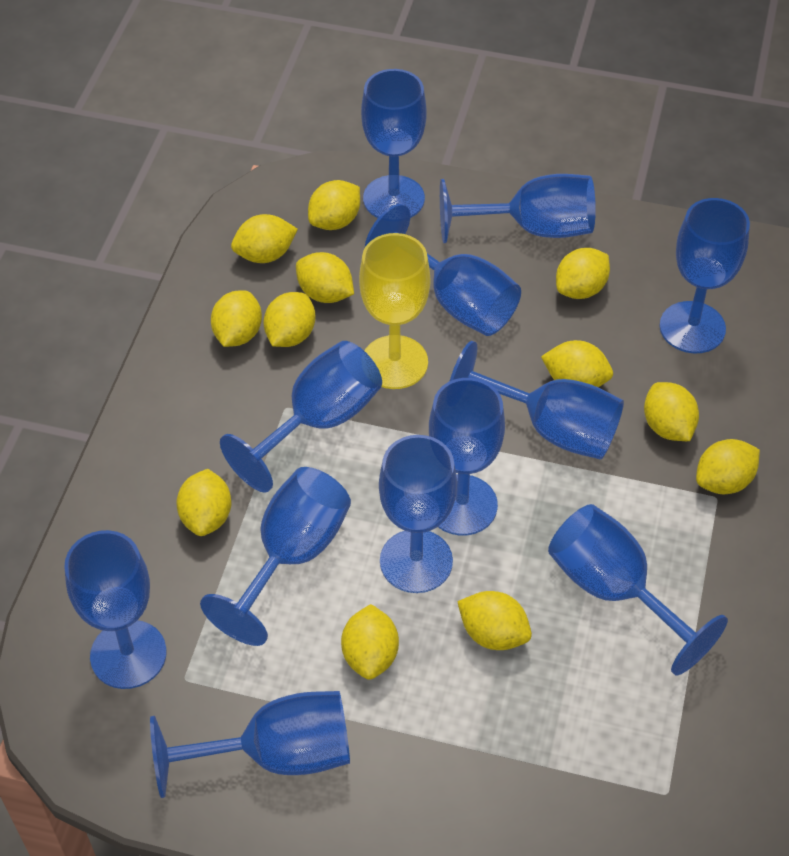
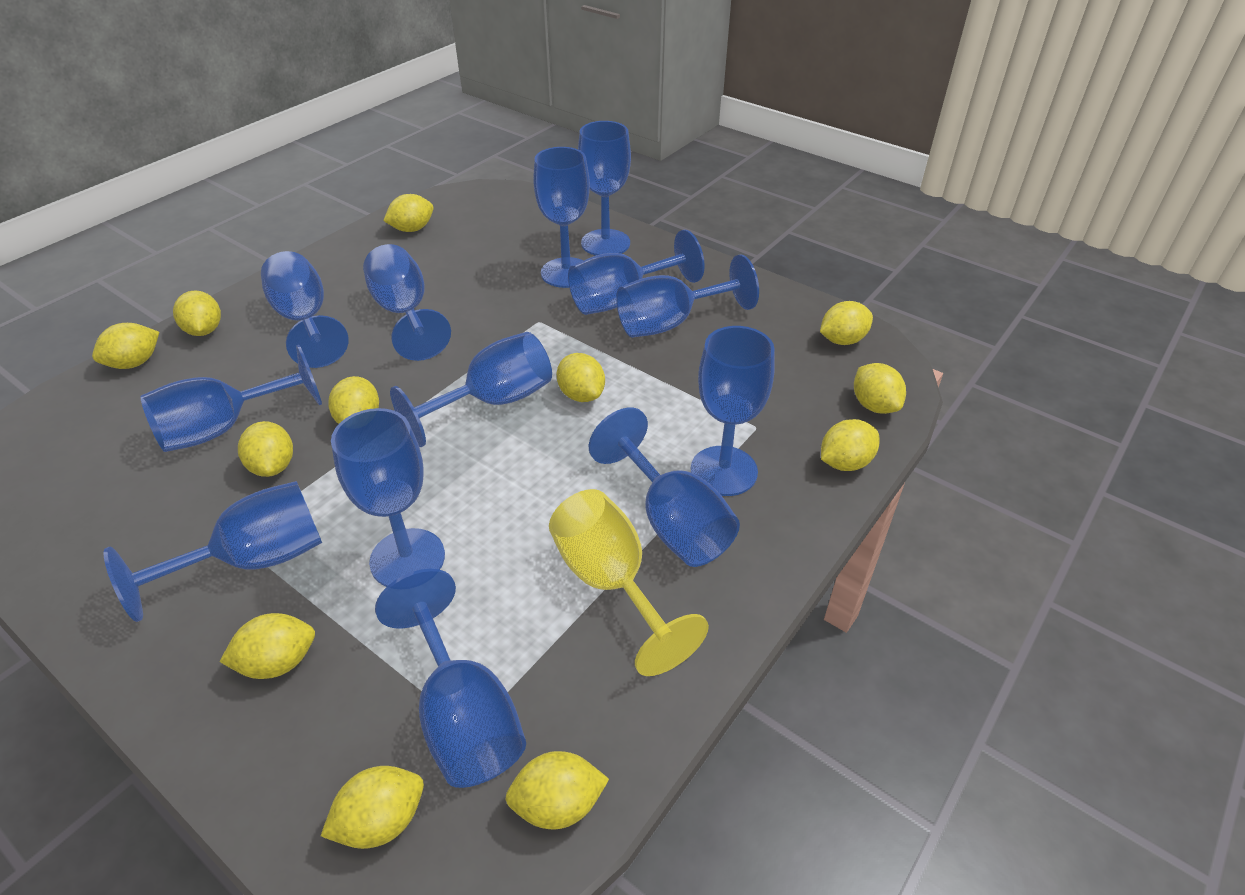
blue goblet: 12 -> 13

